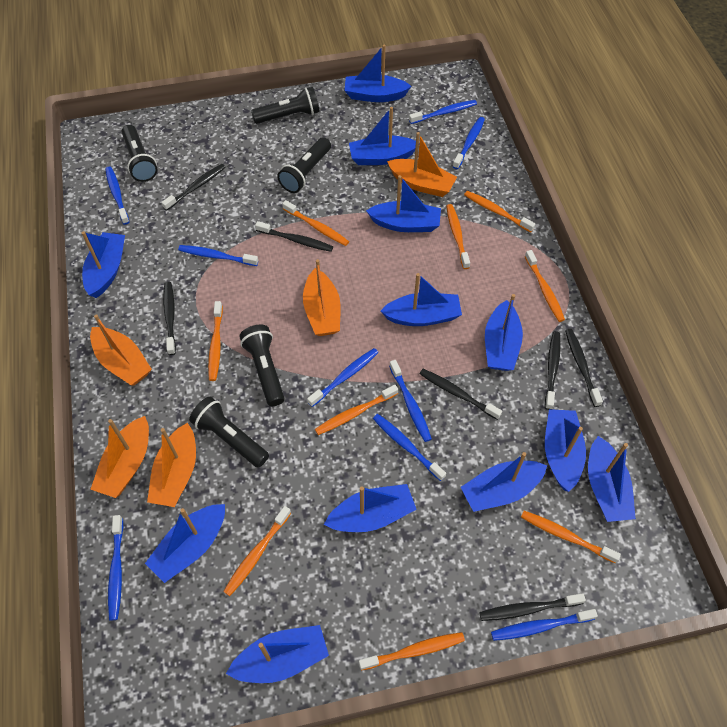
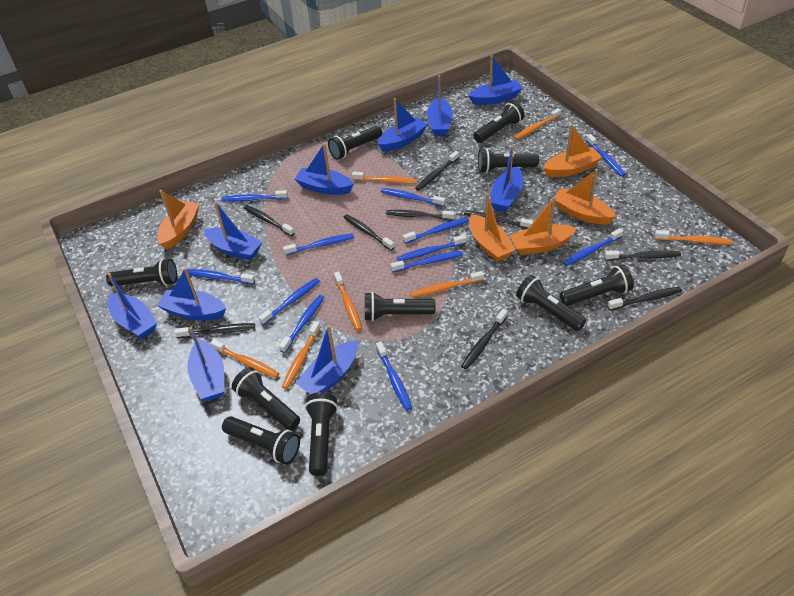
black flashlight: 5 -> 10
black toothbrush: 7 -> 9
blue boat: 12 -> 10
blue toothbrush: 9 -> 12
orange toothbrush: 9 -> 7

